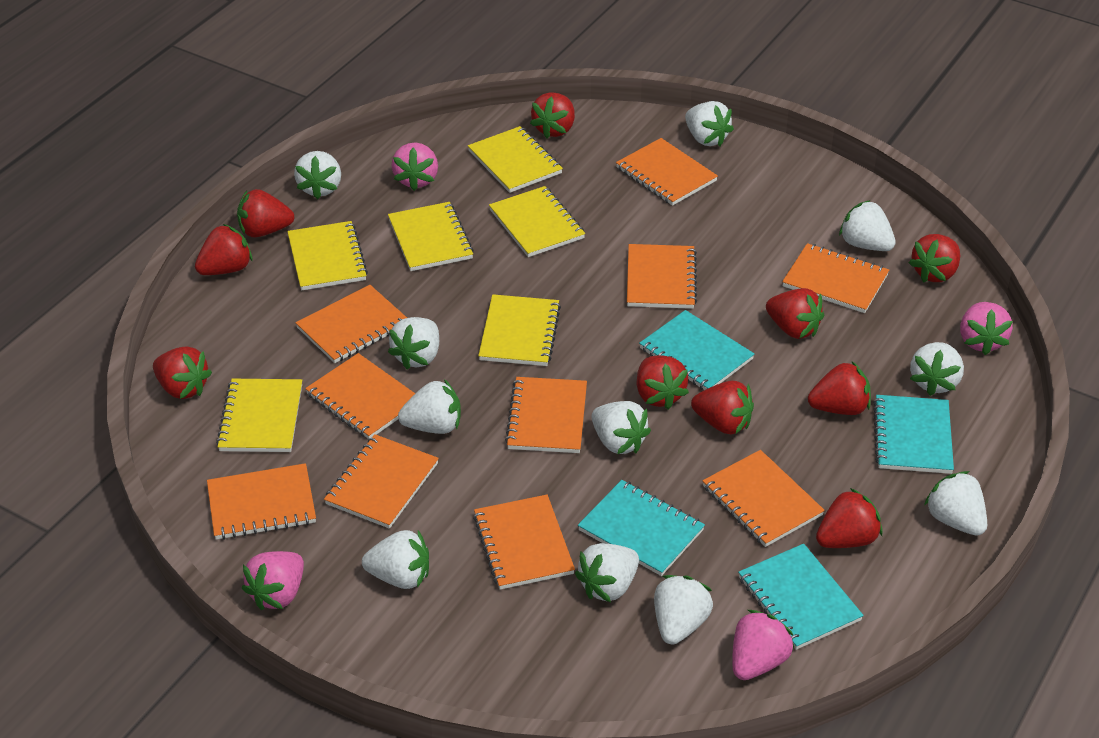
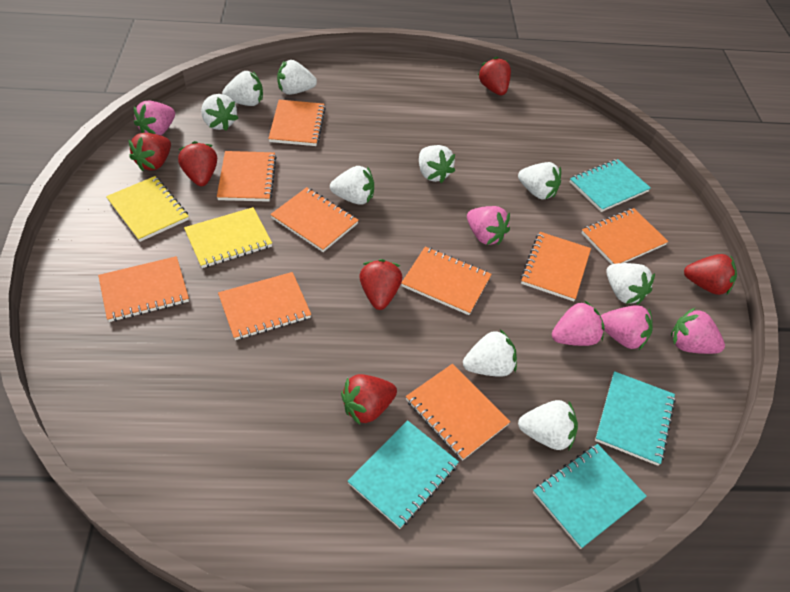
orange notebook: 10 -> 9
pink strawberry: 4 -> 5
red strawberry: 10 -> 6
white strawberry: 11 -> 9
yellow notebook: 6 -> 2

